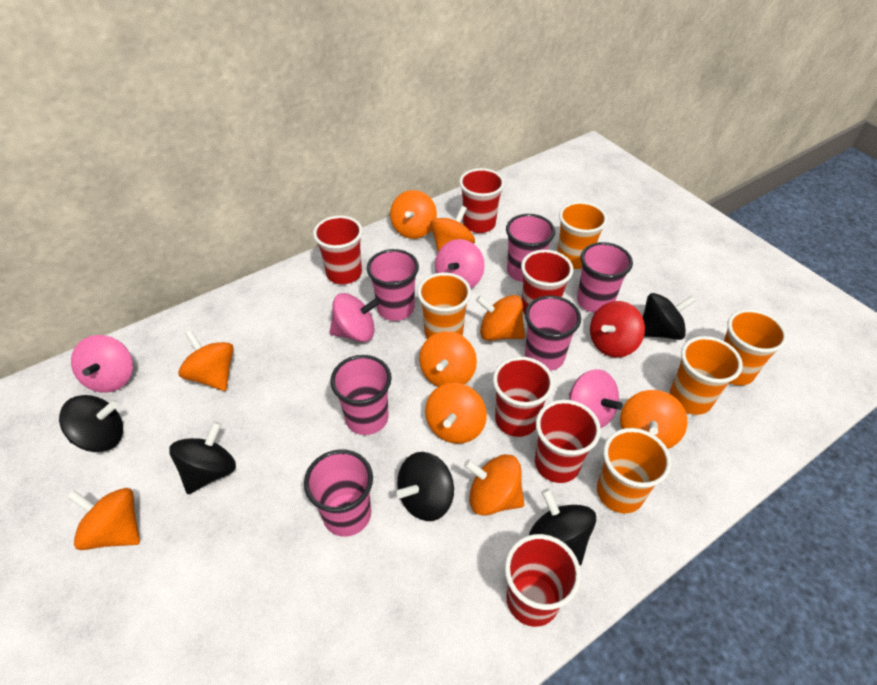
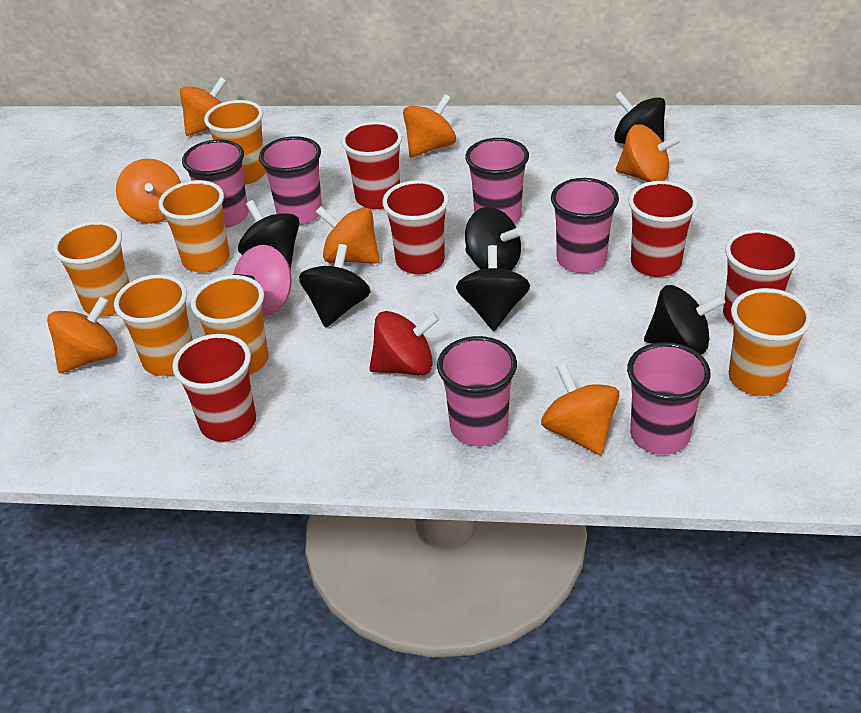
black spinning top: 5 -> 6
orange cup: 5 -> 6
orange spinning top: 9 -> 7
pink spinning top: 4 -> 1
red cup: 6 -> 5

